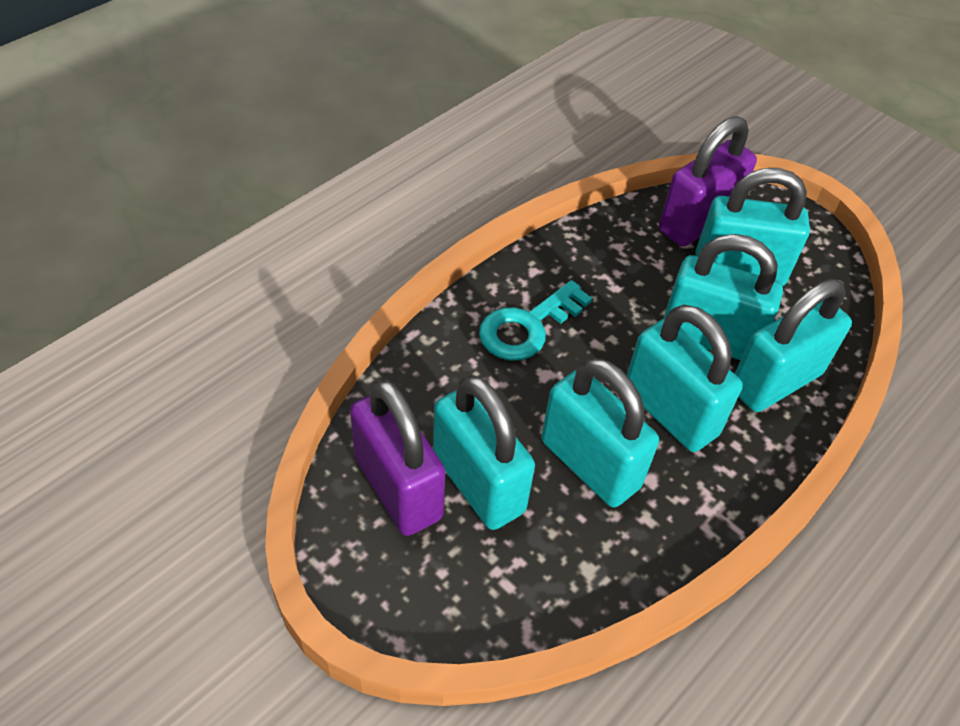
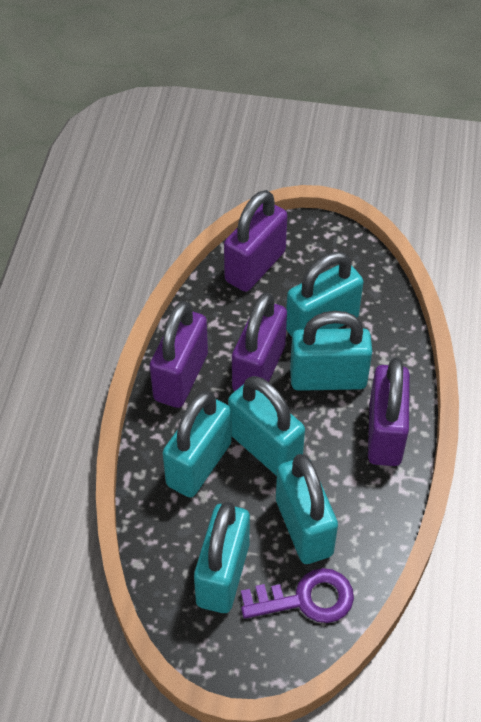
purple key: 0 -> 1
purple padlock: 2 -> 4
turquoise key: 1 -> 0

